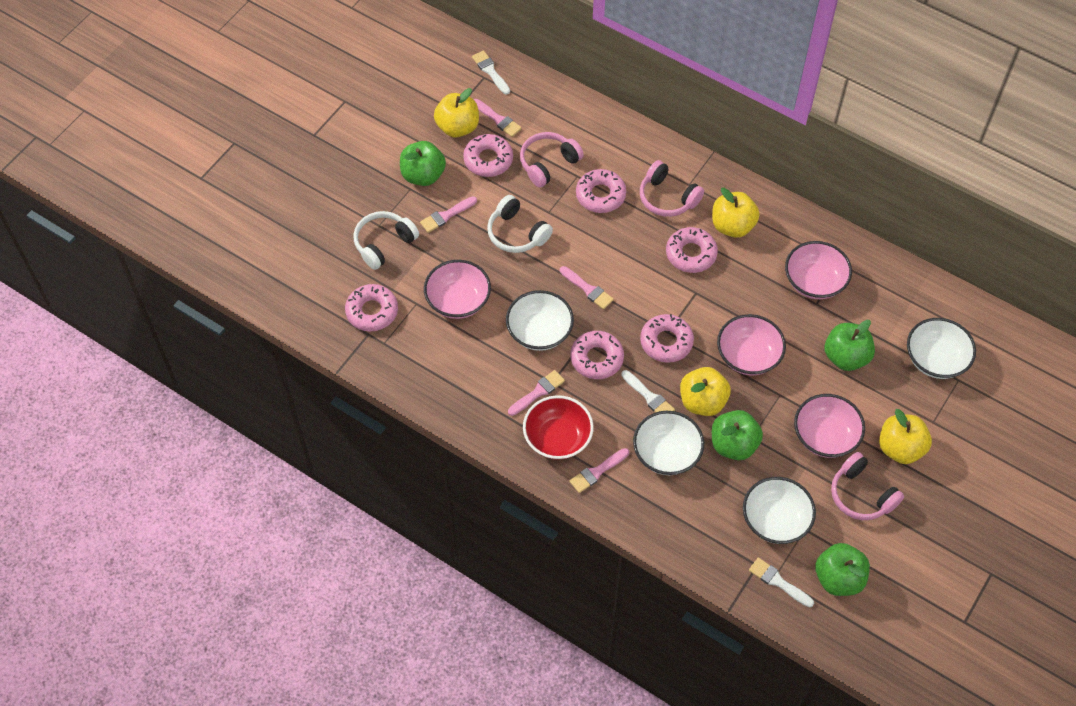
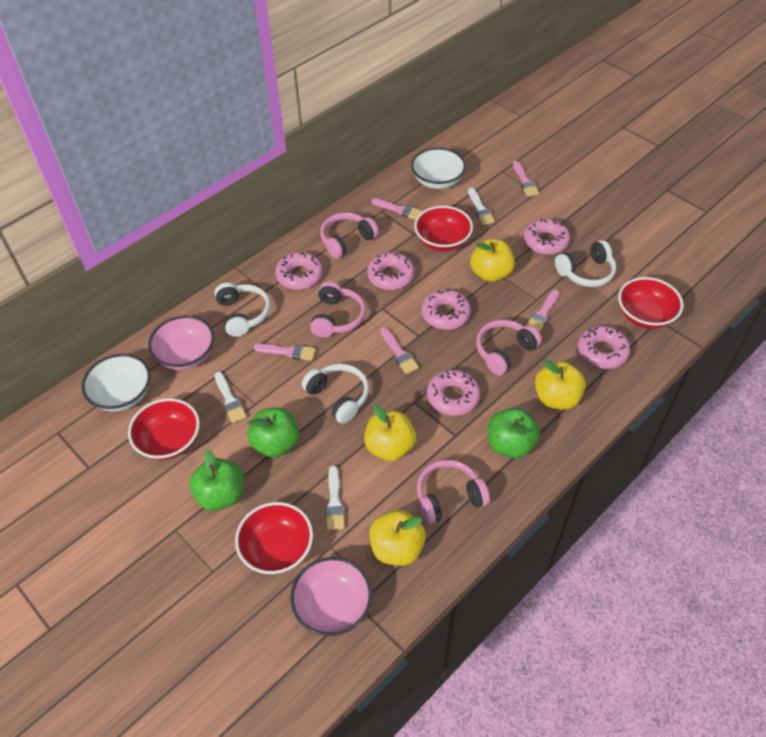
green apple: 4 -> 3
pink bowl: 4 -> 2
pink headphones: 3 -> 4
red bowl: 1 -> 4
white bowl: 4 -> 2
white headphones: 2 -> 3

